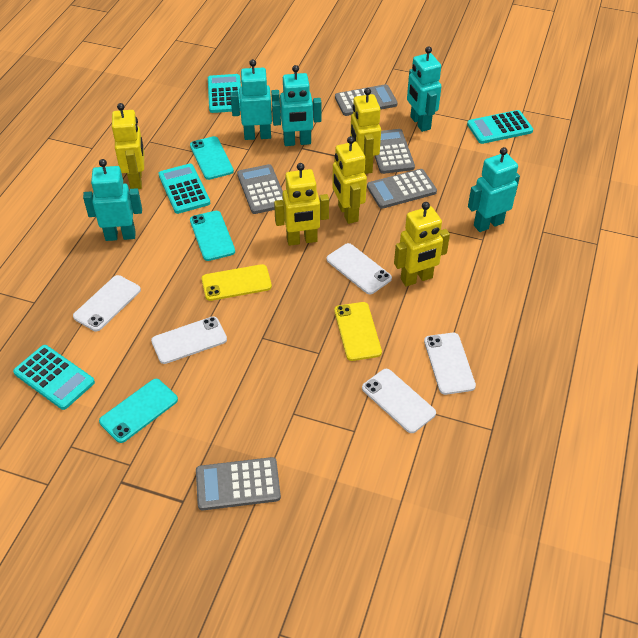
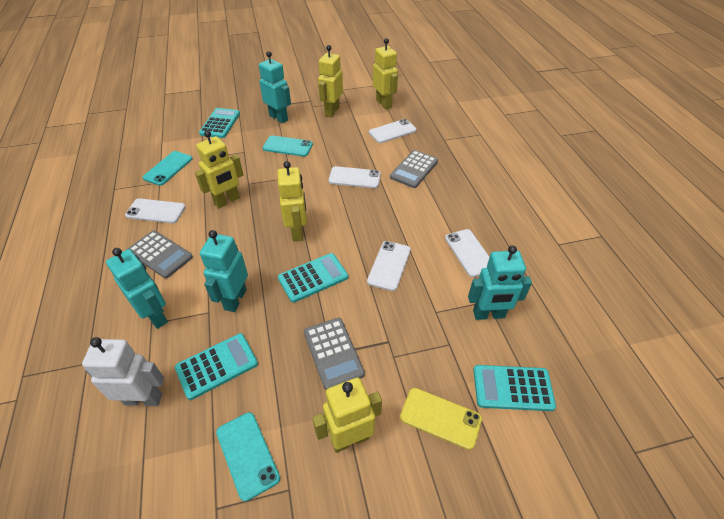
grey calculator: 5 -> 3
turquoise robot: 5 -> 4
white robot: 0 -> 1
yellow phone: 2 -> 1

